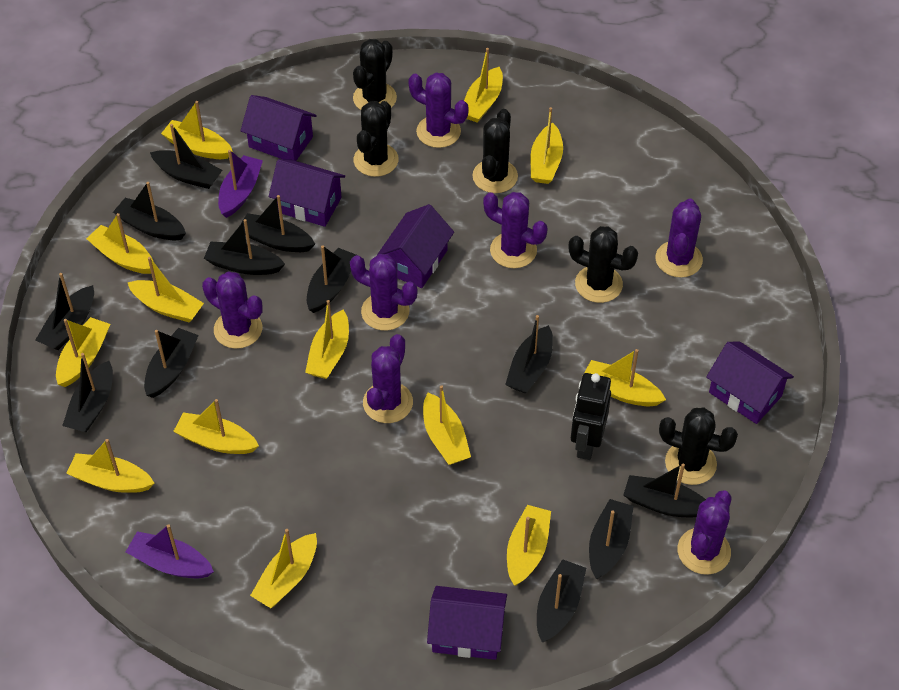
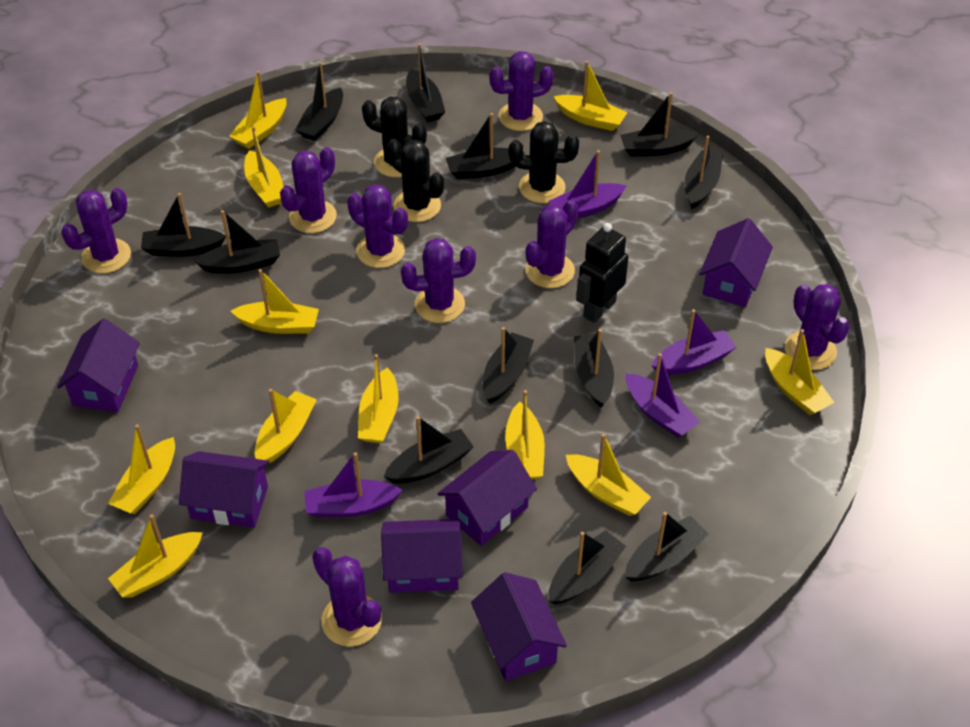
black cactus: 5 -> 3
purple boat: 2 -> 4
purple cactus: 7 -> 8
purple house: 5 -> 6
yellow boat: 13 -> 11

